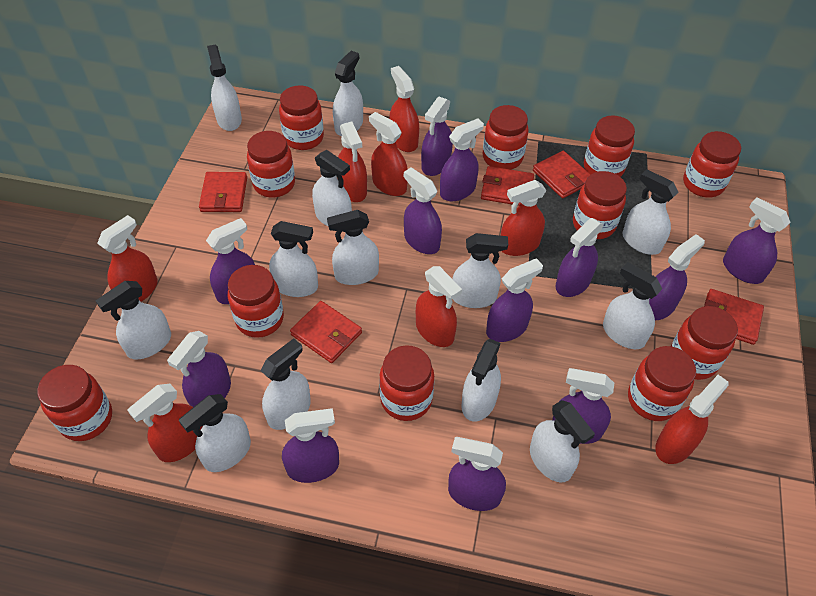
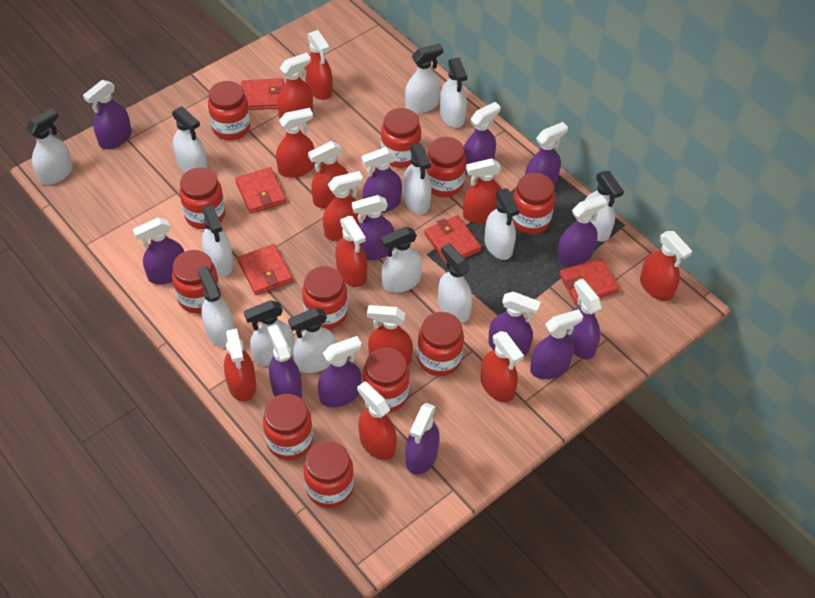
purple spray bottle: 12 -> 13
red spray bottle: 8 -> 12

